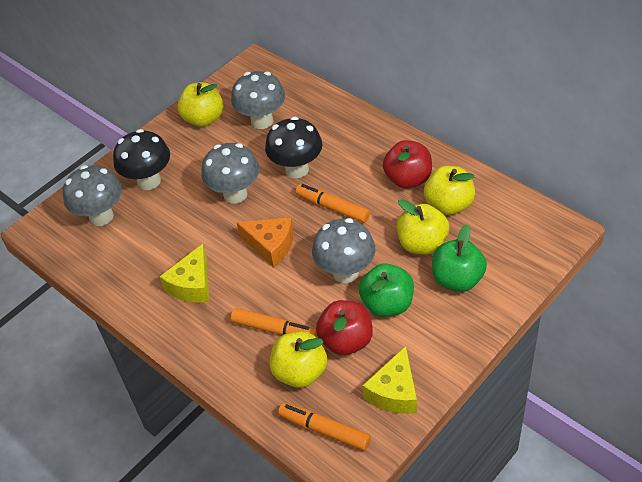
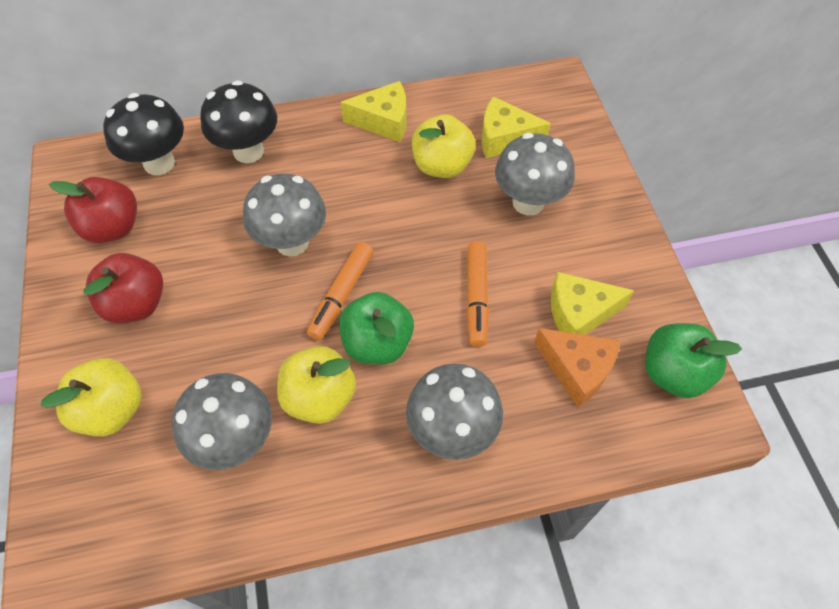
orange marker: 3 -> 2
yellow apple: 4 -> 3
yellow cheese: 2 -> 3

